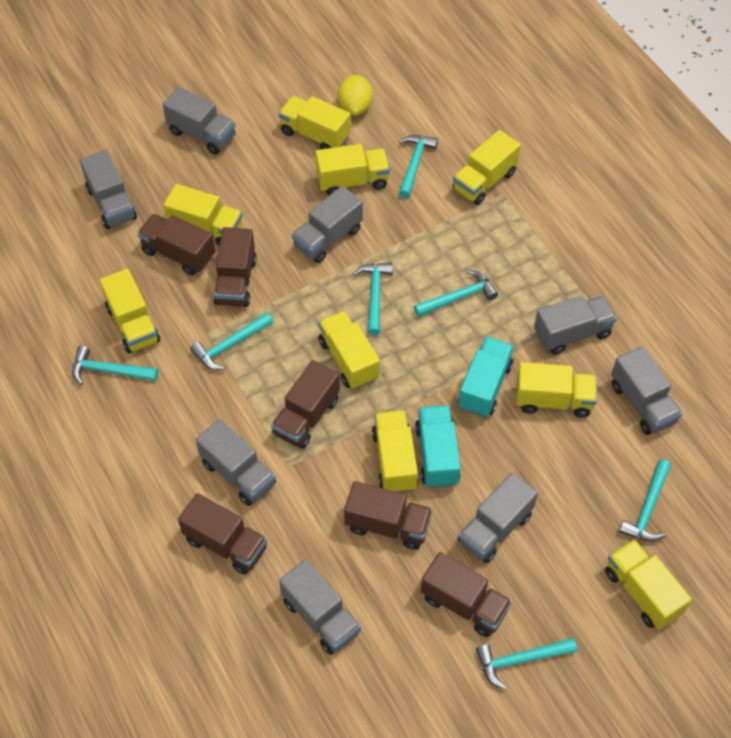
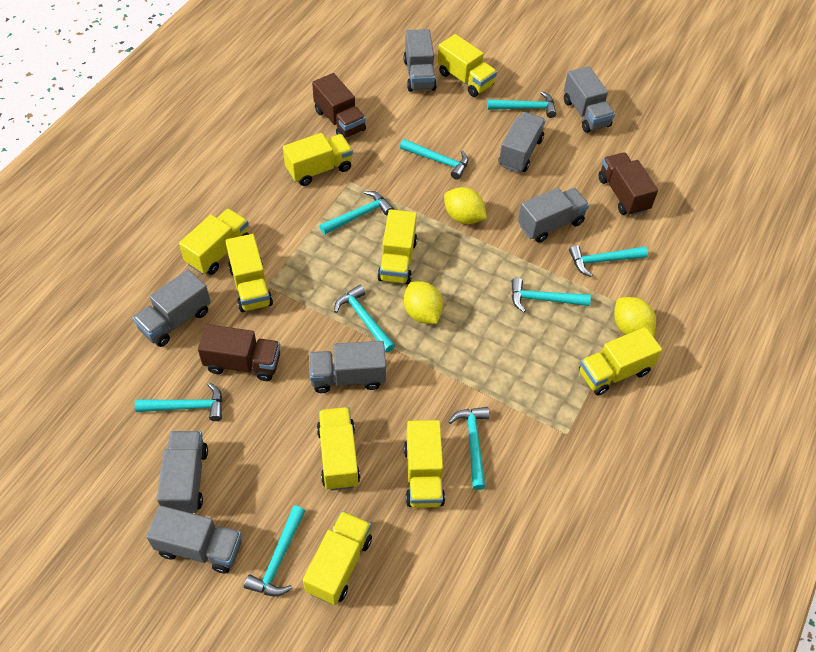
brown truck: 6 -> 3
turquoise hammer: 7 -> 9
turquoise truck: 2 -> 0
yellow lemon: 1 -> 3

